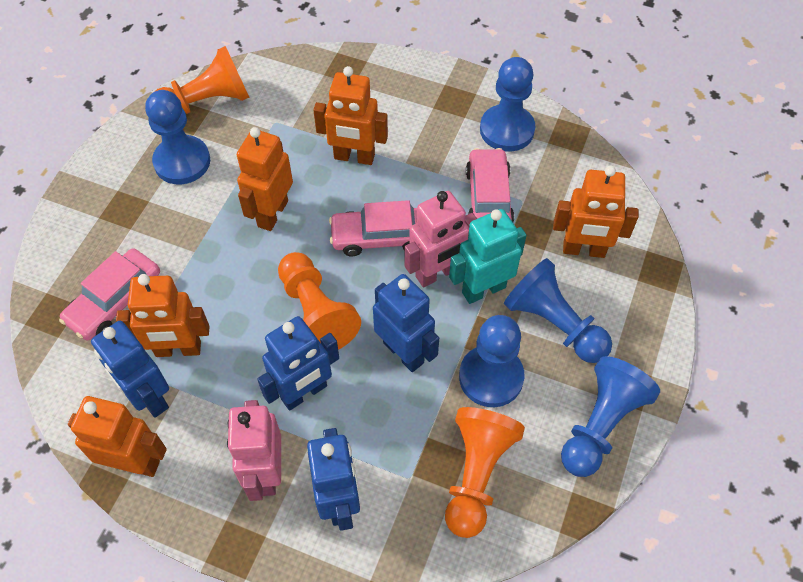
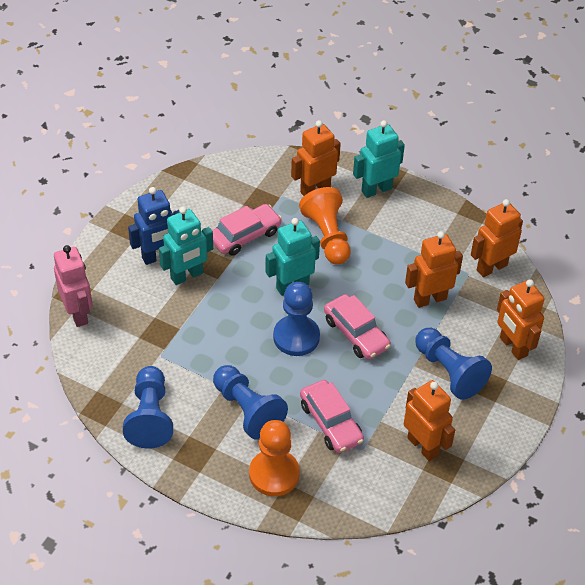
blue pawn: 5 -> 4
blue robot: 4 -> 1
orange pawn: 3 -> 2
pink robot: 2 -> 1
turquoise robot: 1 -> 3

